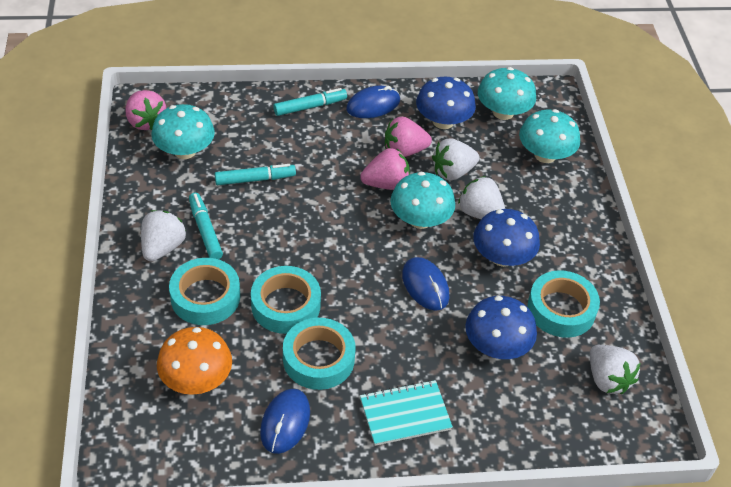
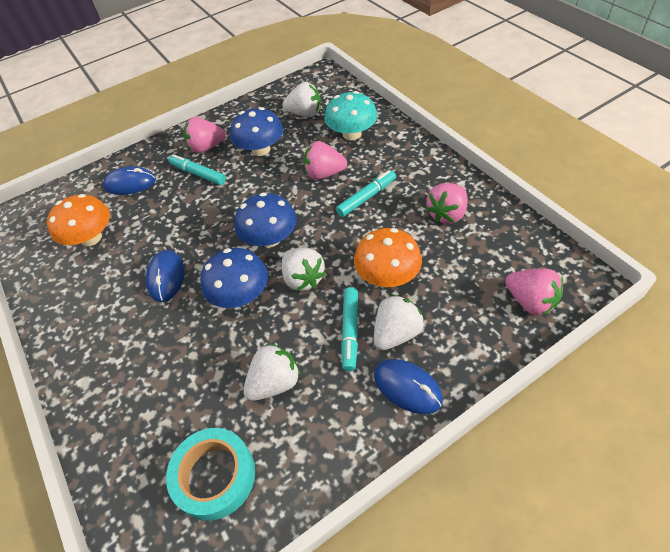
orange mushroom: 1 -> 2
pink strawberry: 3 -> 4
turquoise mushroom: 4 -> 1
turquoise notebook: 1 -> 0
turquoise tape: 4 -> 1

